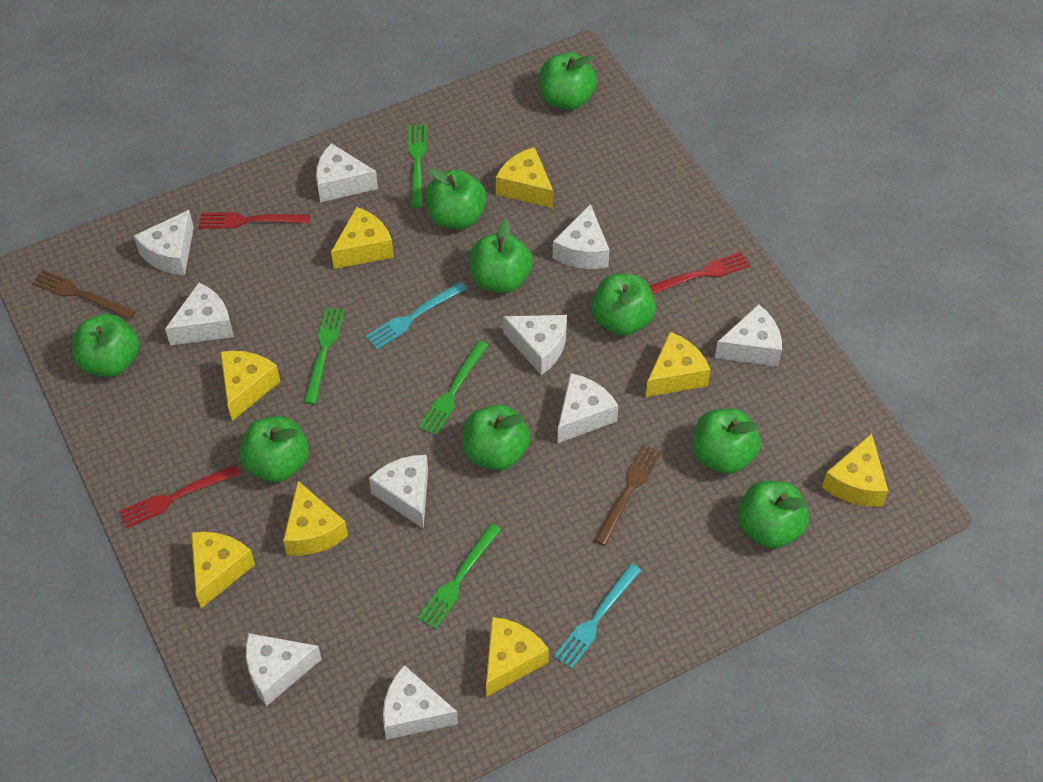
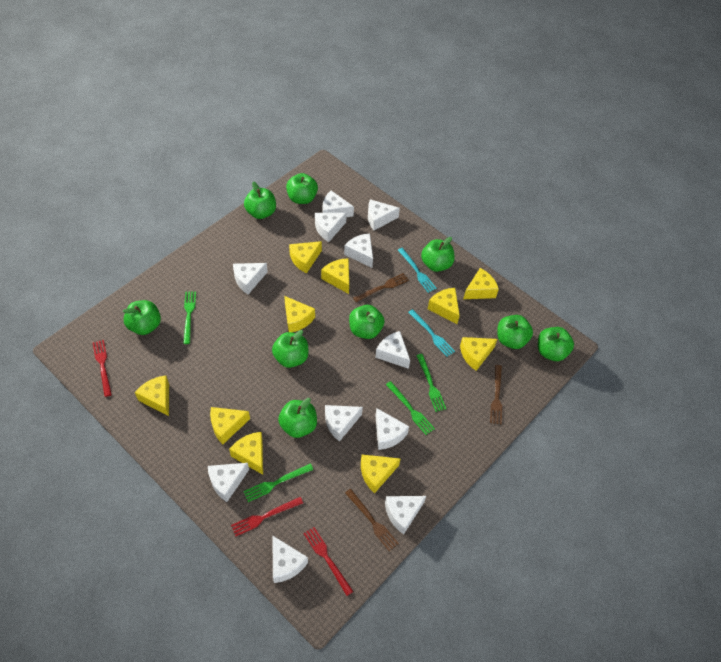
brown fork: 2 -> 3
white cheese: 10 -> 11
yellow cheese: 8 -> 10

